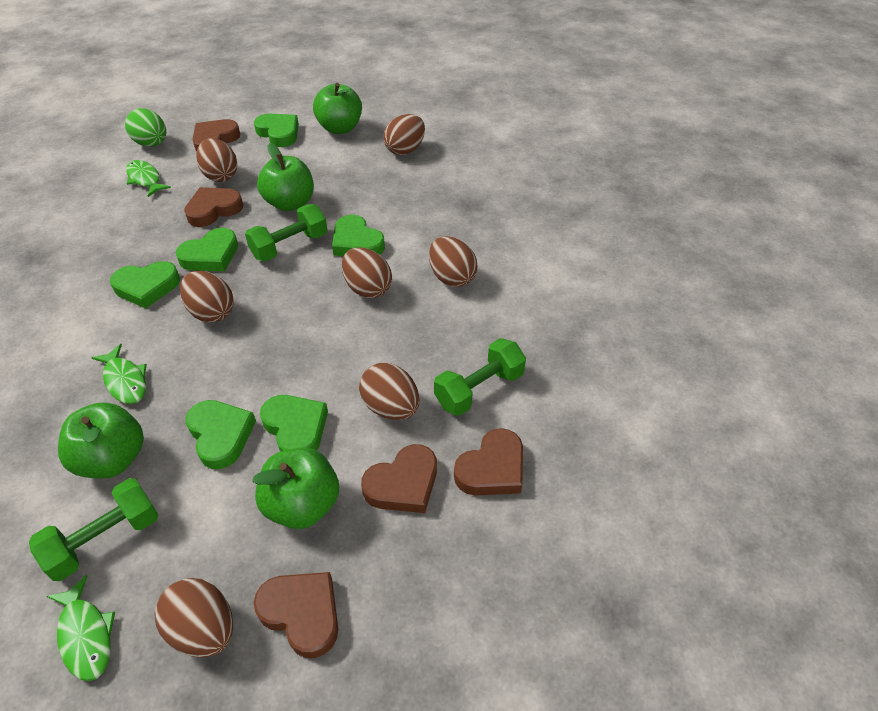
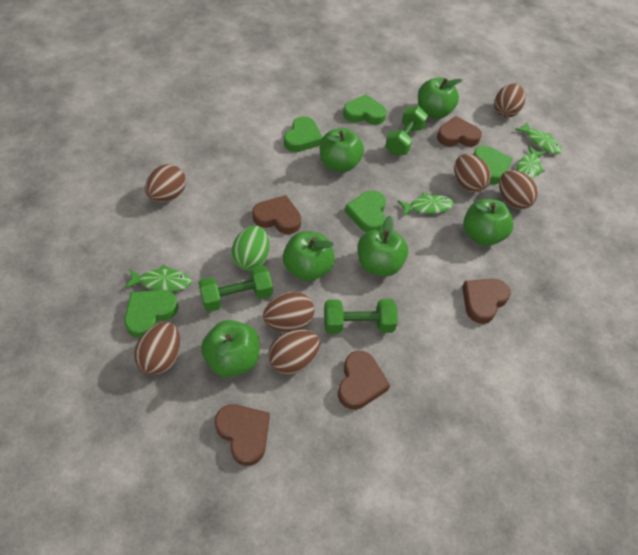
green apple: 4 -> 6
green fish: 3 -> 4
green heart: 6 -> 5

